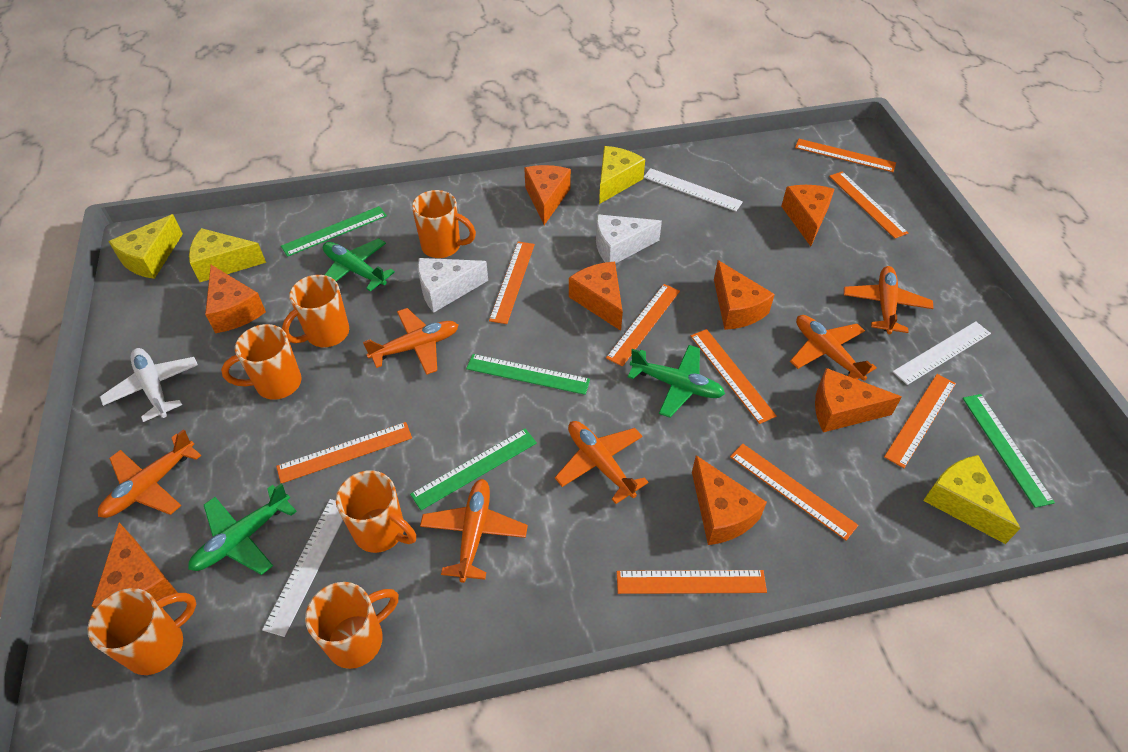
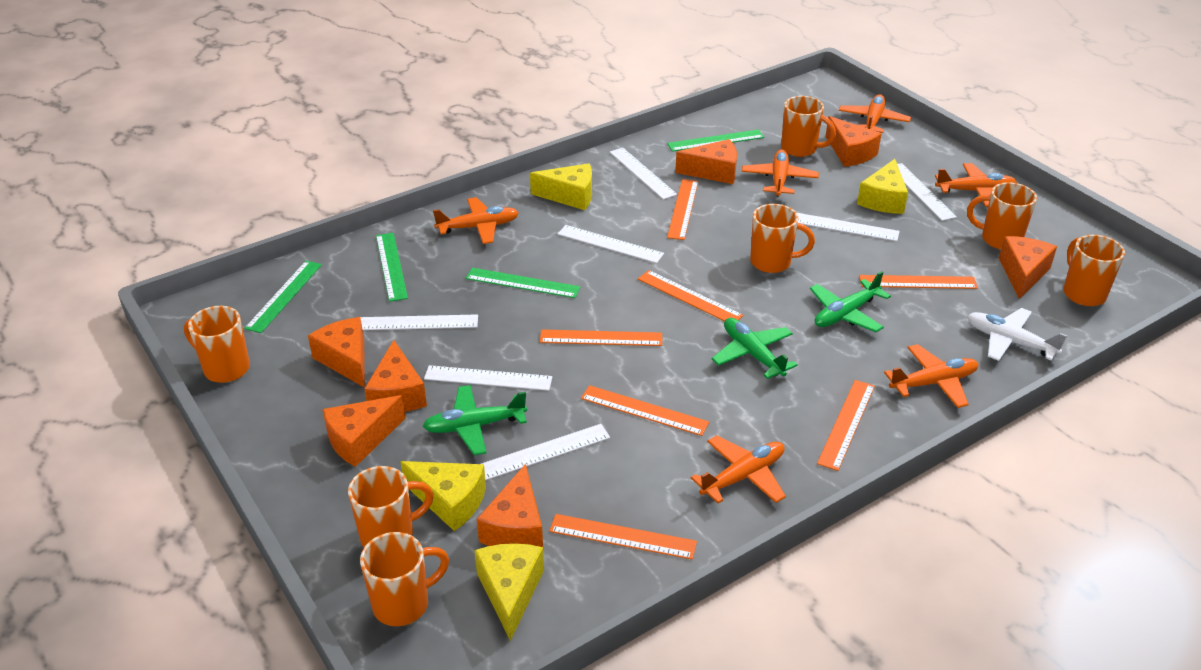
orange cheese: 8 -> 7
orange mug: 6 -> 7
orange ruler: 9 -> 7
white cheese: 2 -> 0
white ruler: 3 -> 7

